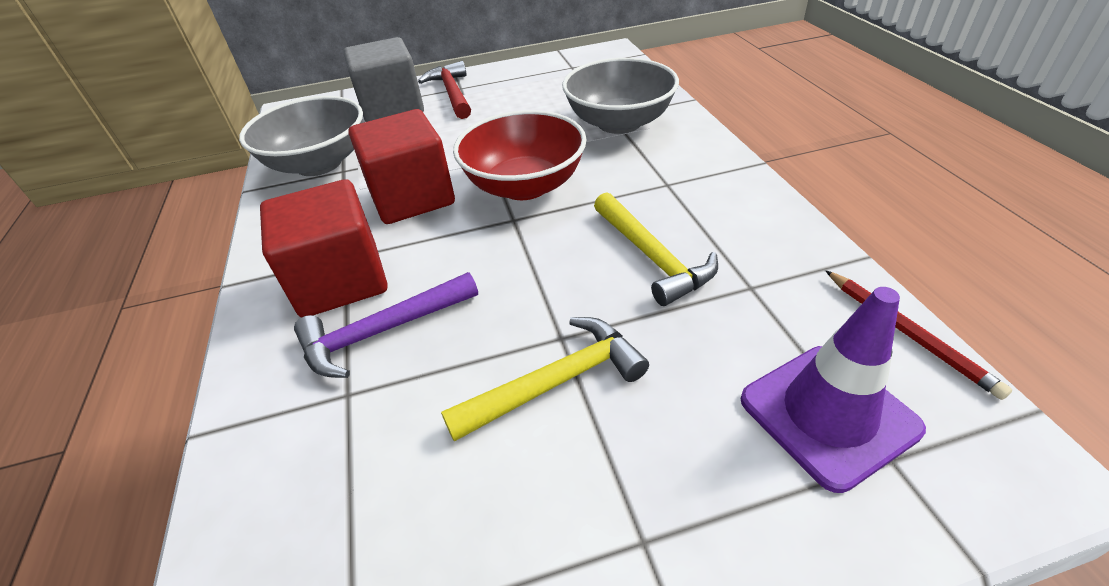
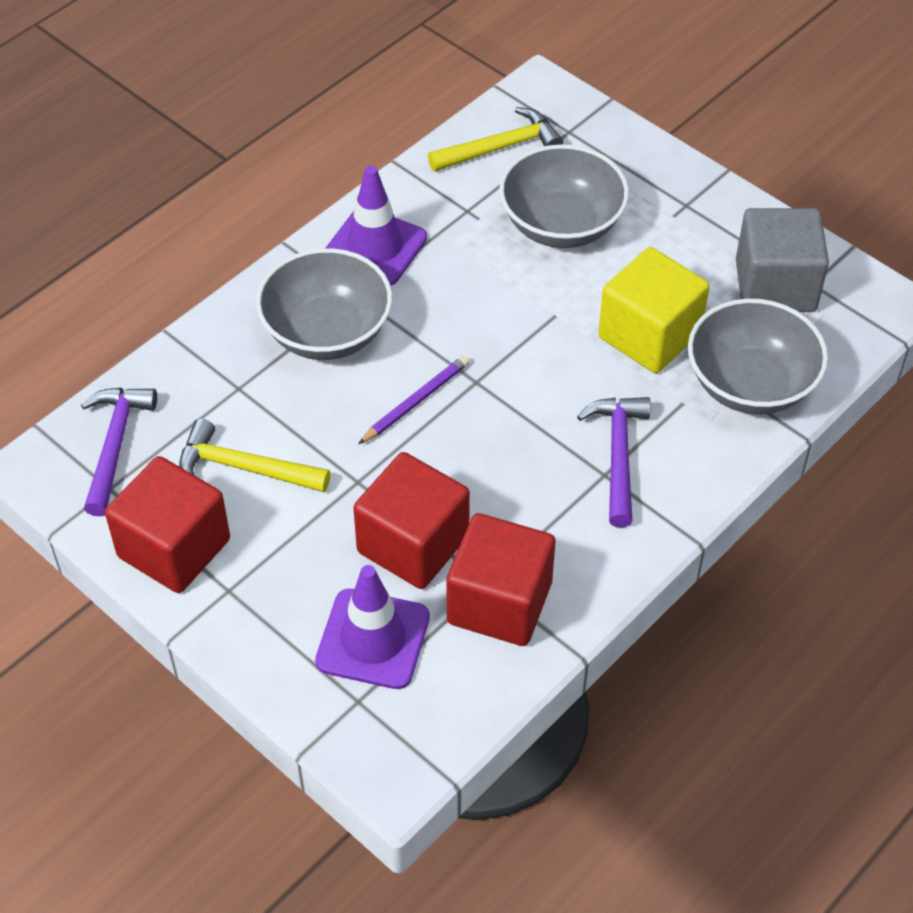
grey bowl: 2 -> 3
purple hammer: 1 -> 2
purple pencil: 0 -> 1
purple traffic cone: 1 -> 2
red bowl: 1 -> 0
red cube: 2 -> 3
red hammer: 1 -> 0
red pencil: 1 -> 0
yellow cube: 0 -> 1

